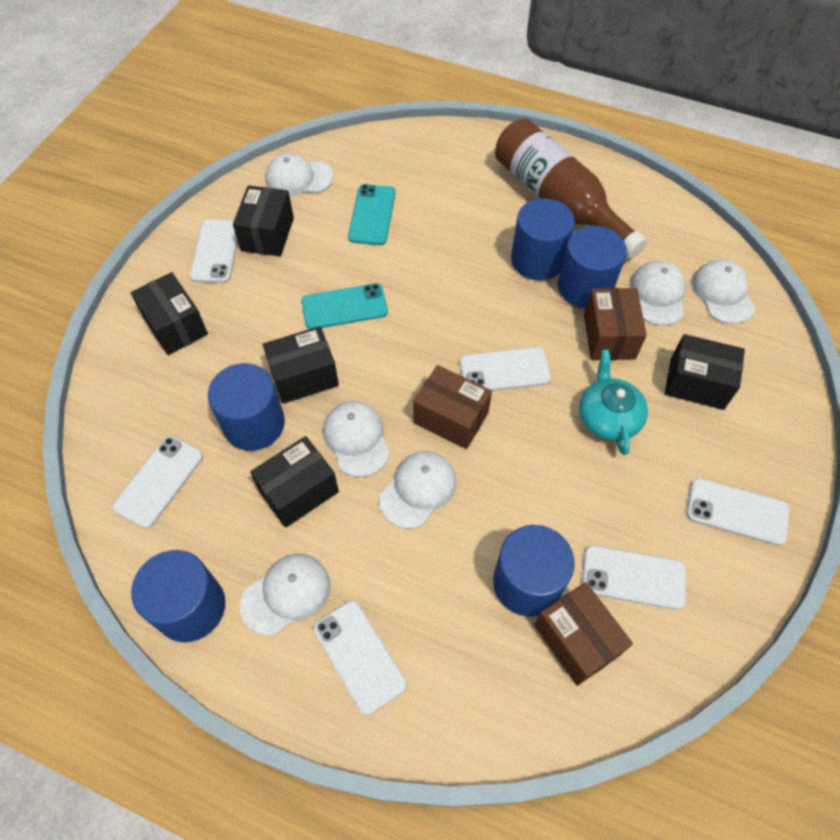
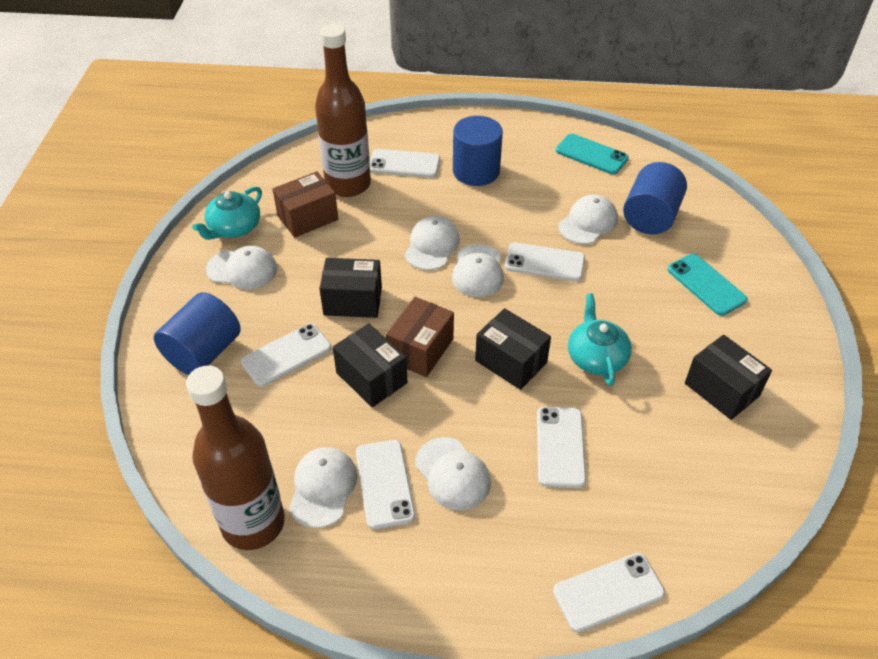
black box: 5 -> 4
blue cylinder: 5 -> 3
brown bottle: 1 -> 2
brown box: 3 -> 2
turquoise teapot: 1 -> 2

